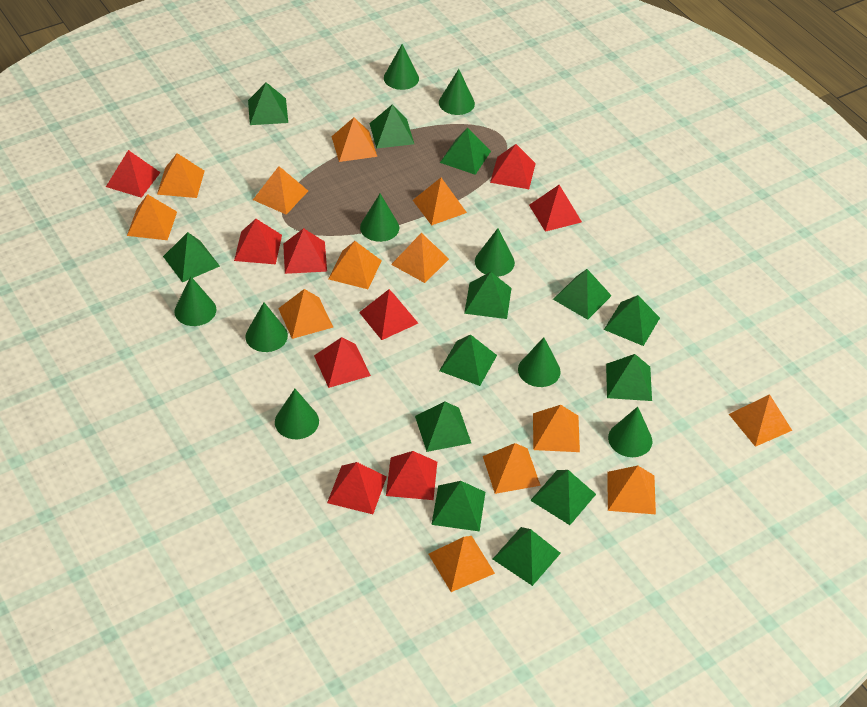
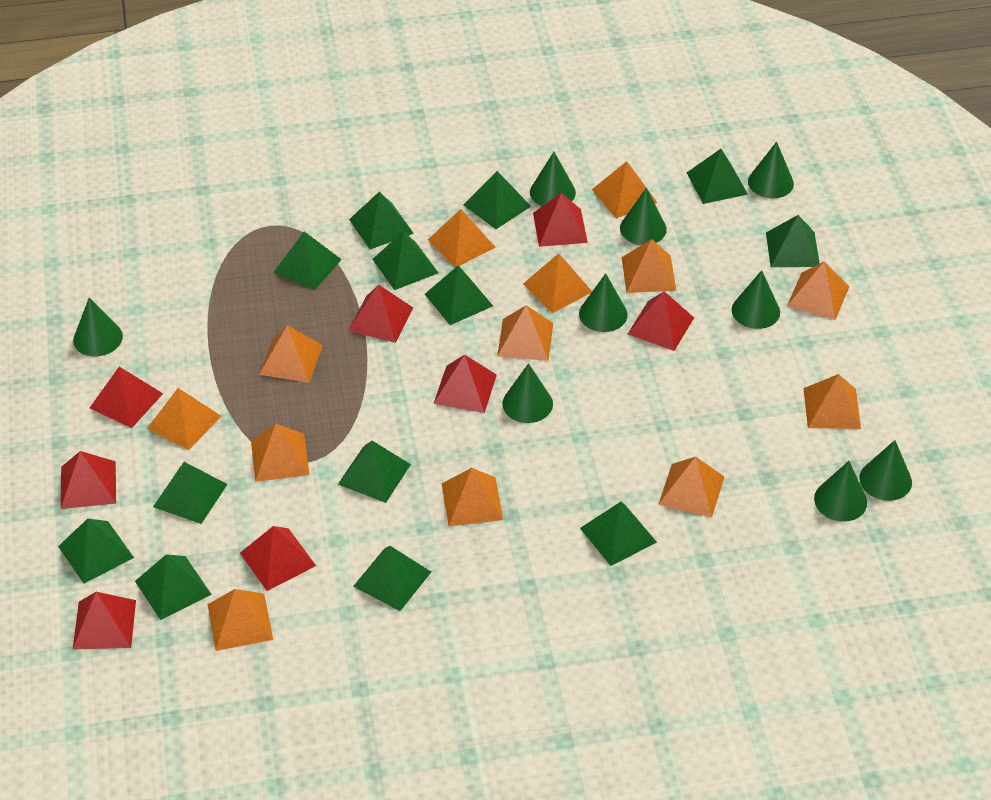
red pyramid: 9 -> 8

